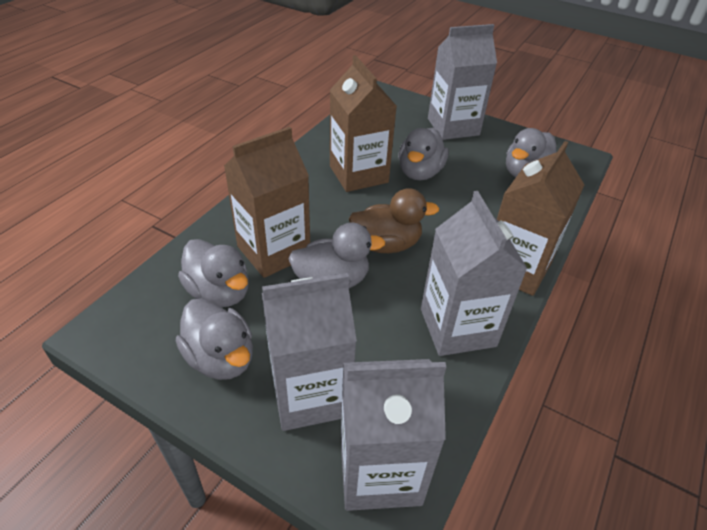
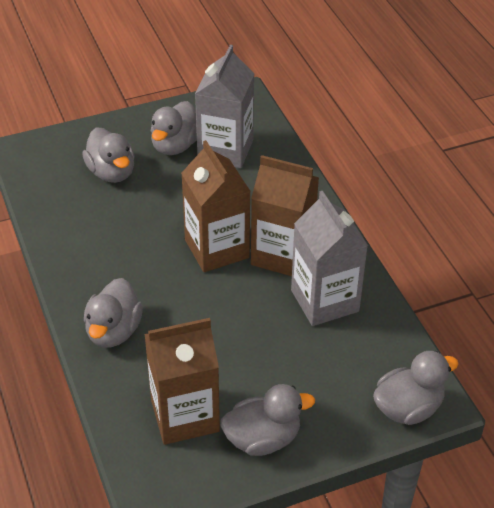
brown duck: 1 -> 0
grey carton: 4 -> 2

